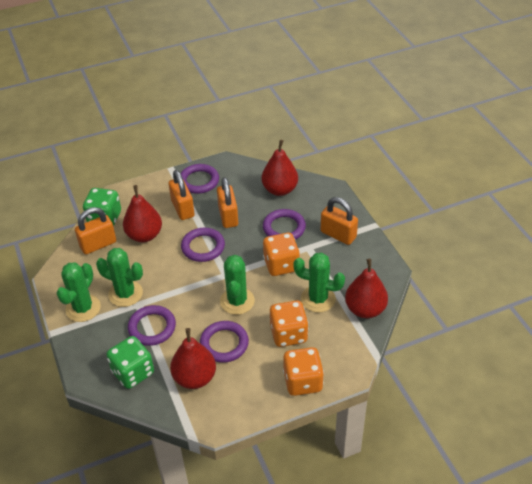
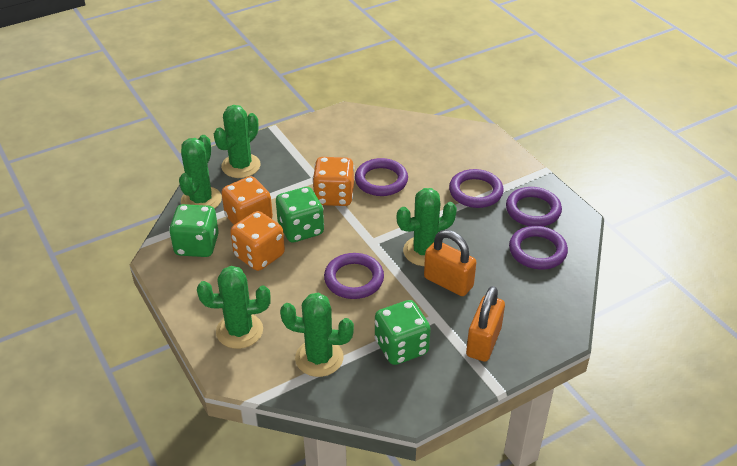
green cactus: 4 -> 5
green dice: 2 -> 3
orange padlock: 4 -> 2
red pear: 4 -> 0

